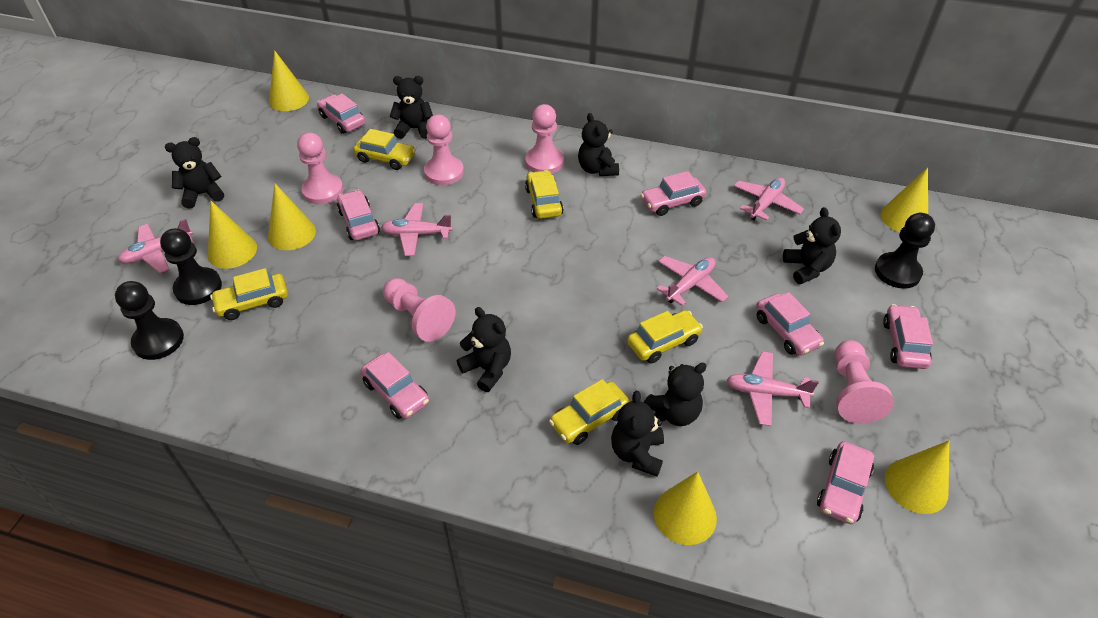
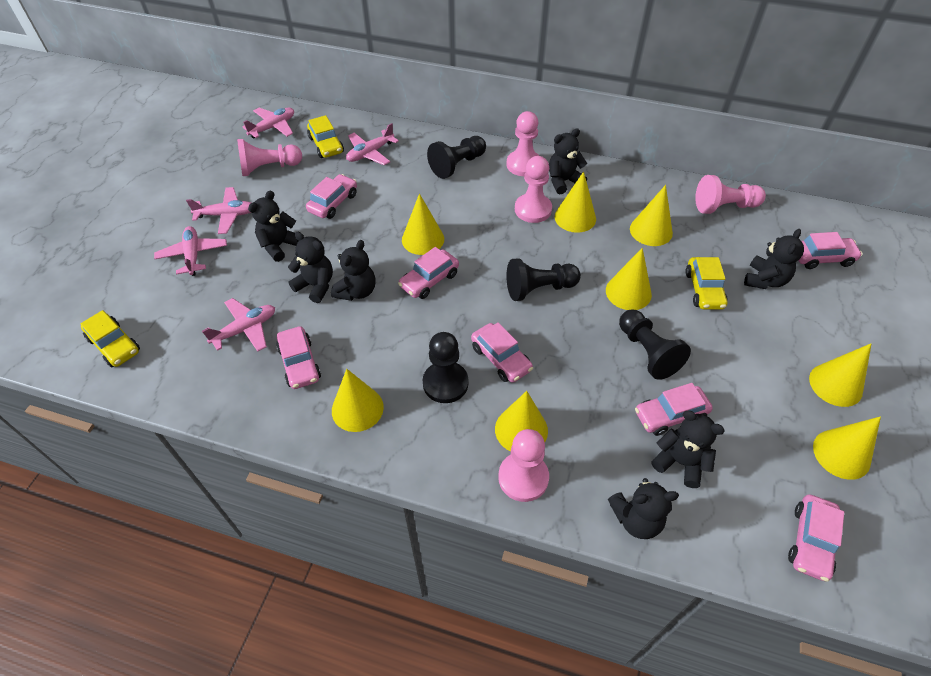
black pawn: 3 -> 4
yellow car: 5 -> 3
yellow cone: 6 -> 8

